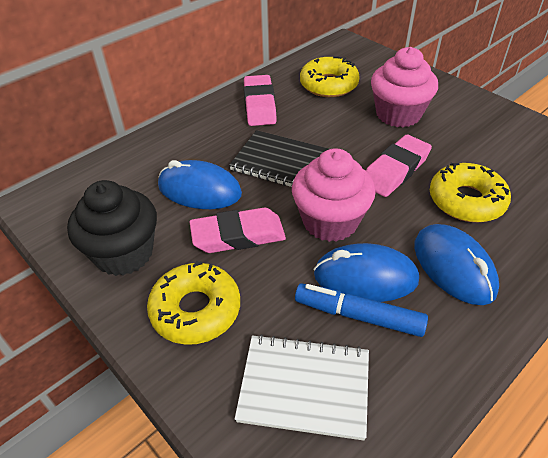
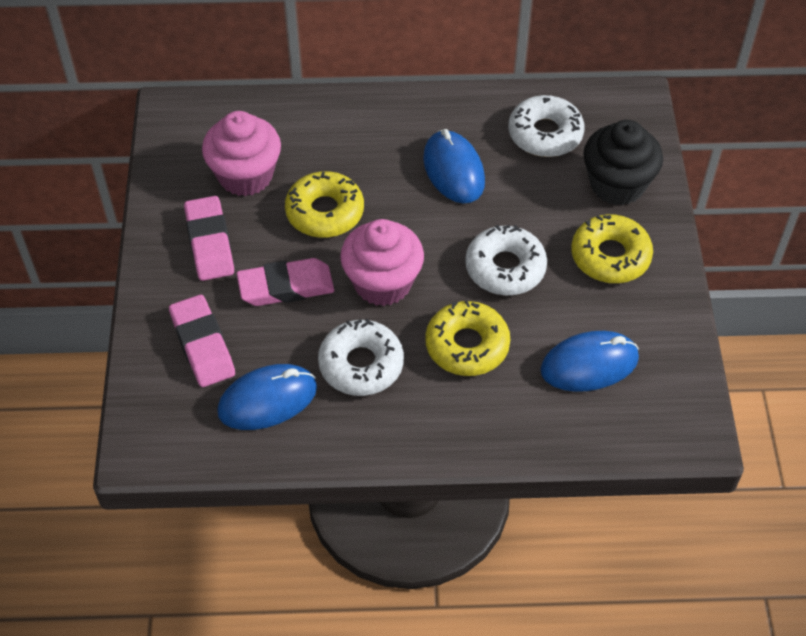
black notebook: 1 -> 0
blue marker: 1 -> 0
white donut: 0 -> 3
white notebook: 1 -> 0

